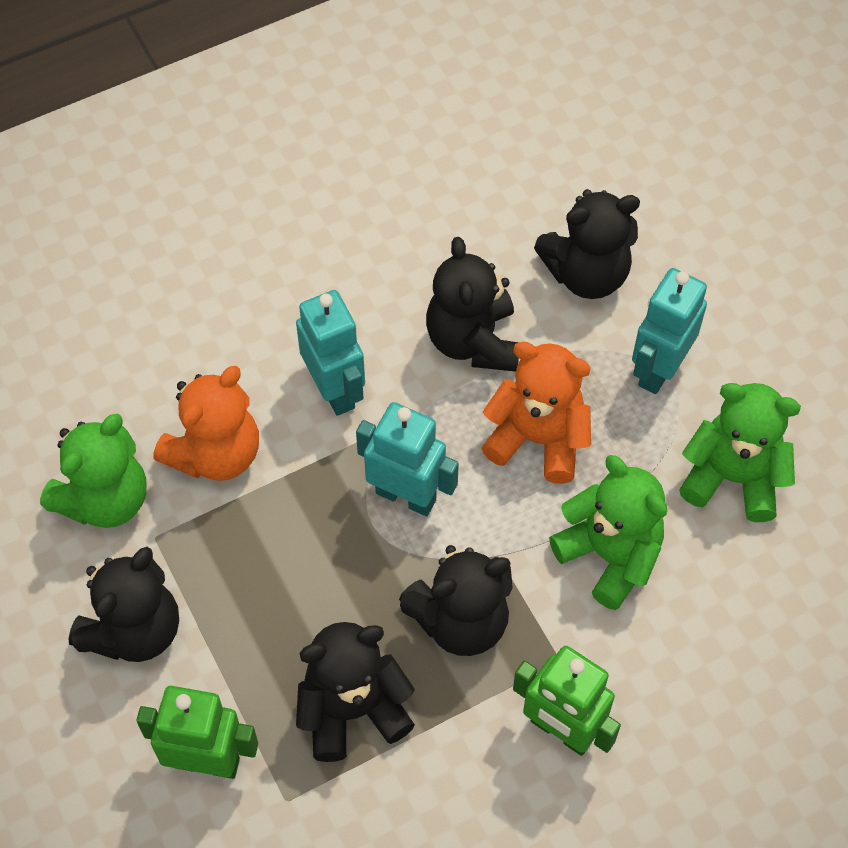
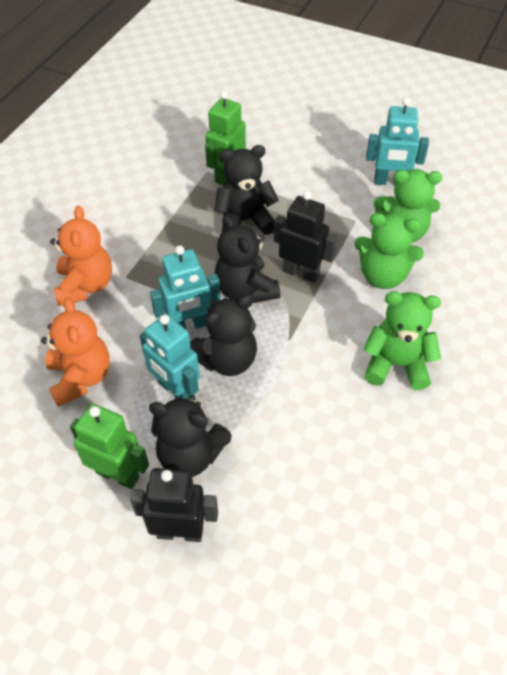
black robot: 0 -> 2
black teddy bear: 5 -> 4

